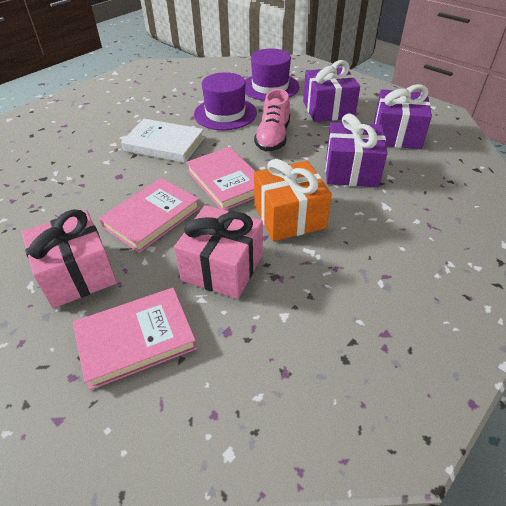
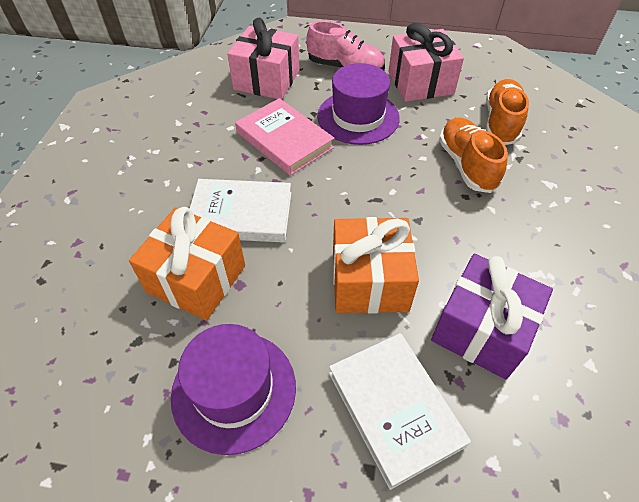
orange gift: 1 -> 2
orange shoe: 0 -> 2
pink book: 3 -> 1
purple gift: 3 -> 1
white book: 1 -> 2

